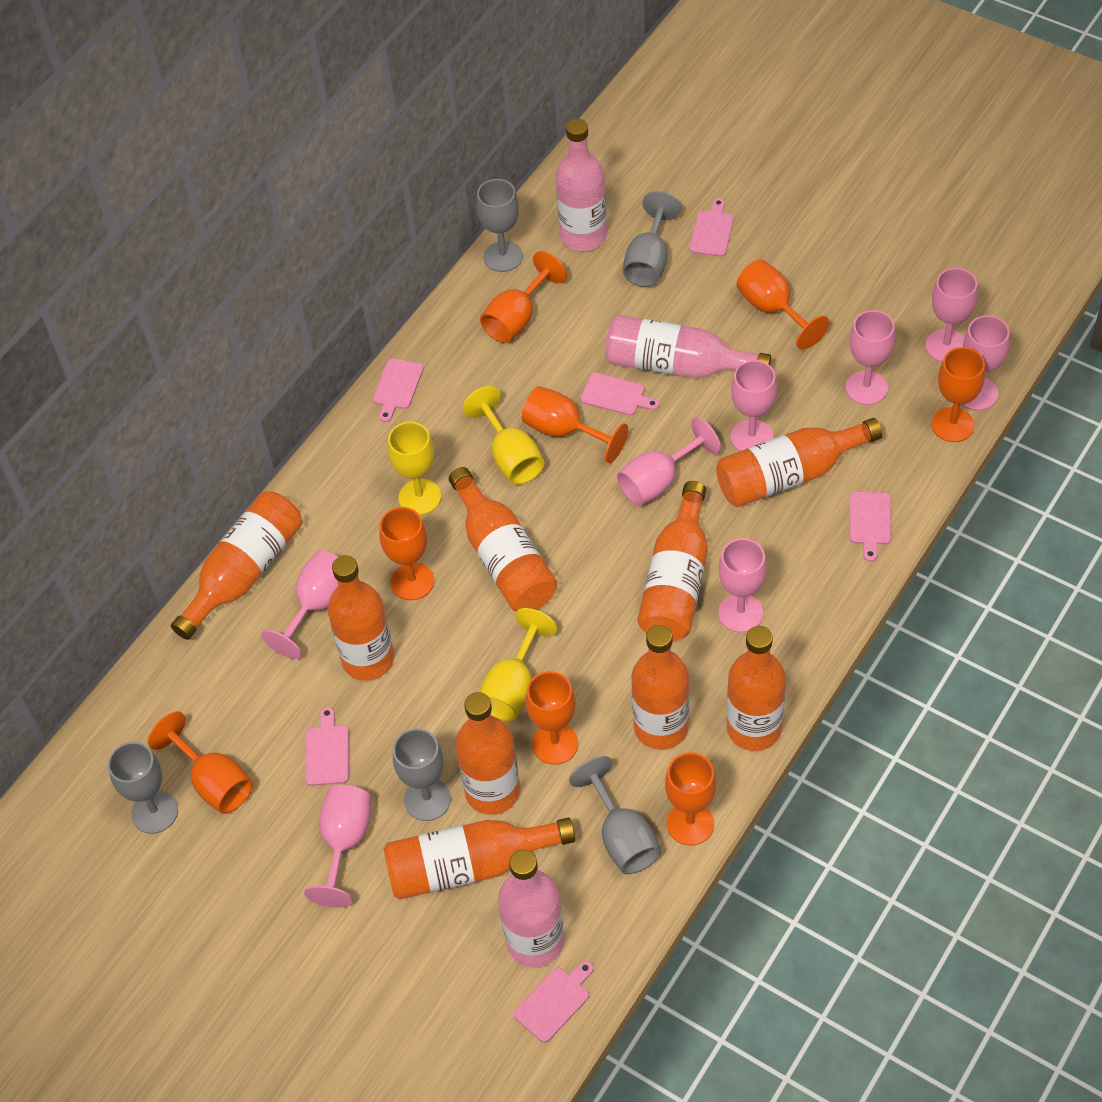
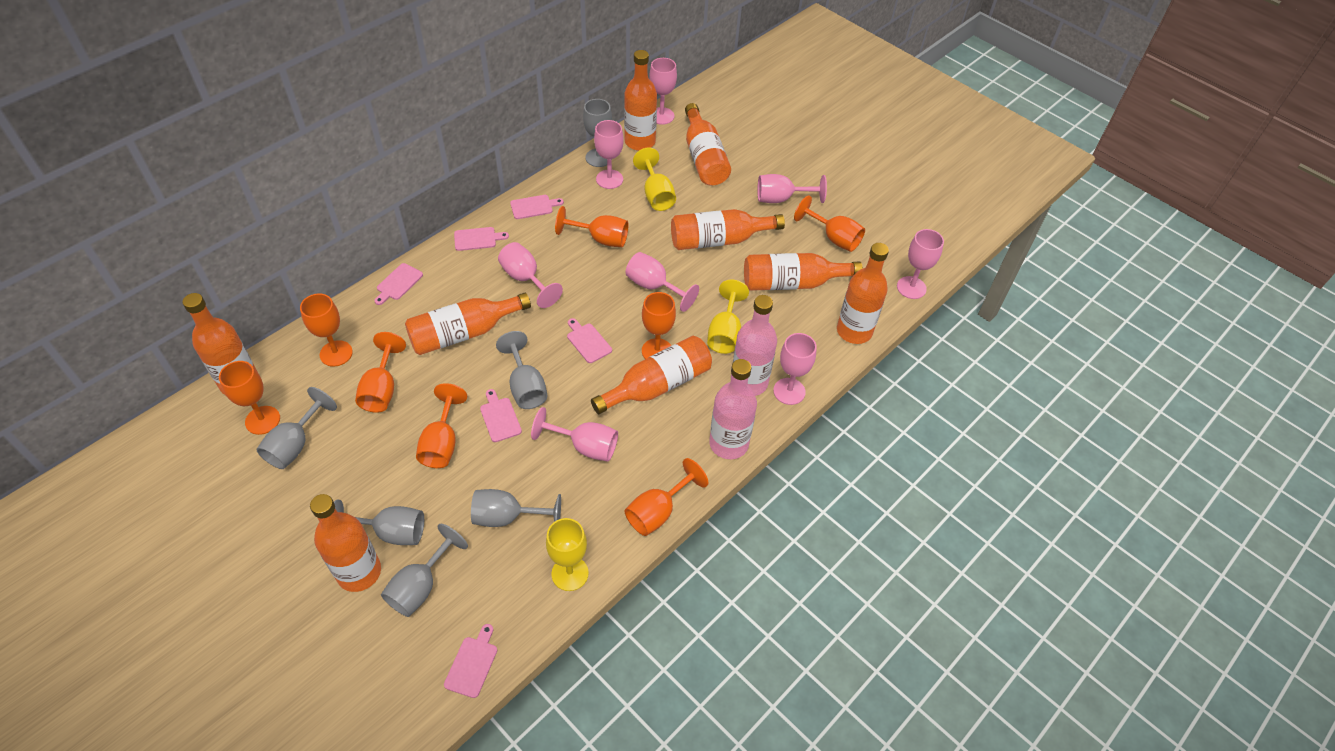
grey goblet: 5 -> 6
pink bottle: 3 -> 2

